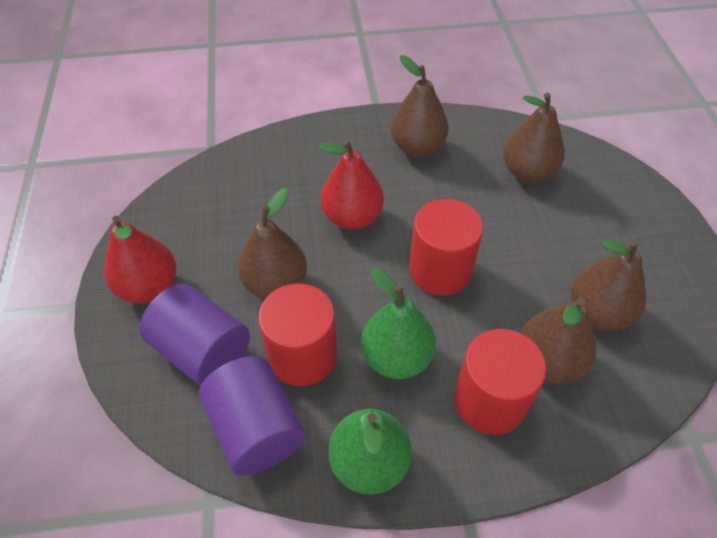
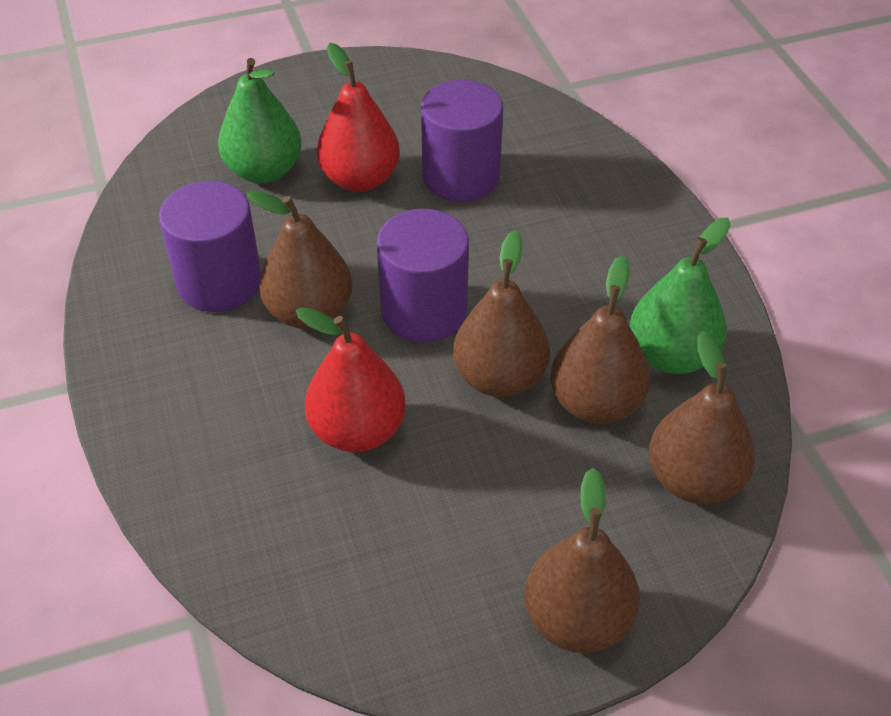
purple cylinder: 2 -> 3
red cylinder: 3 -> 0

